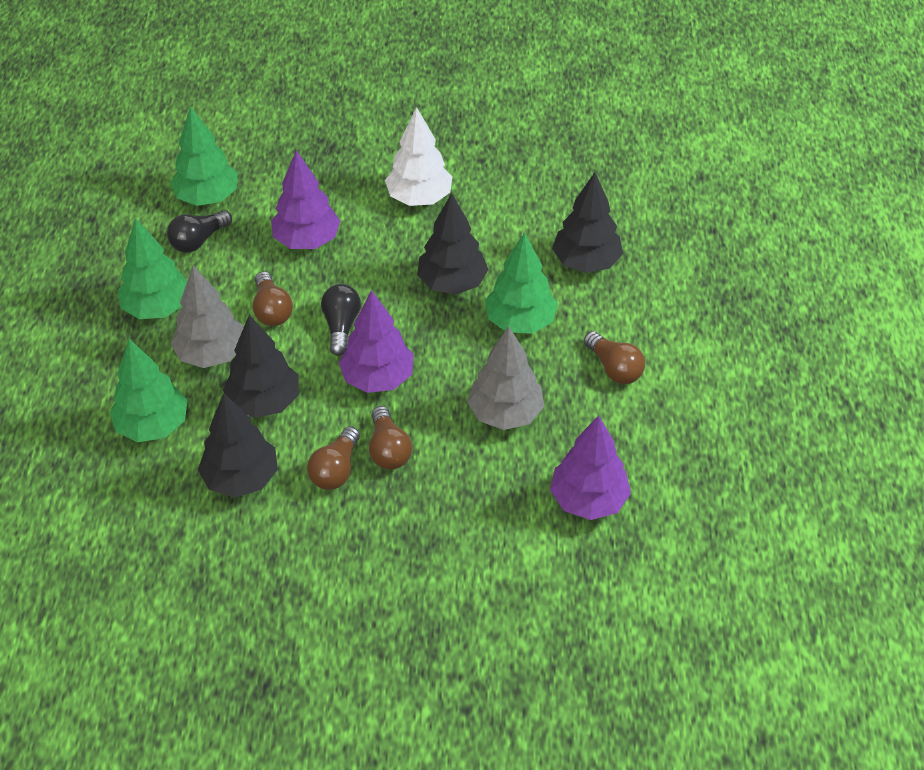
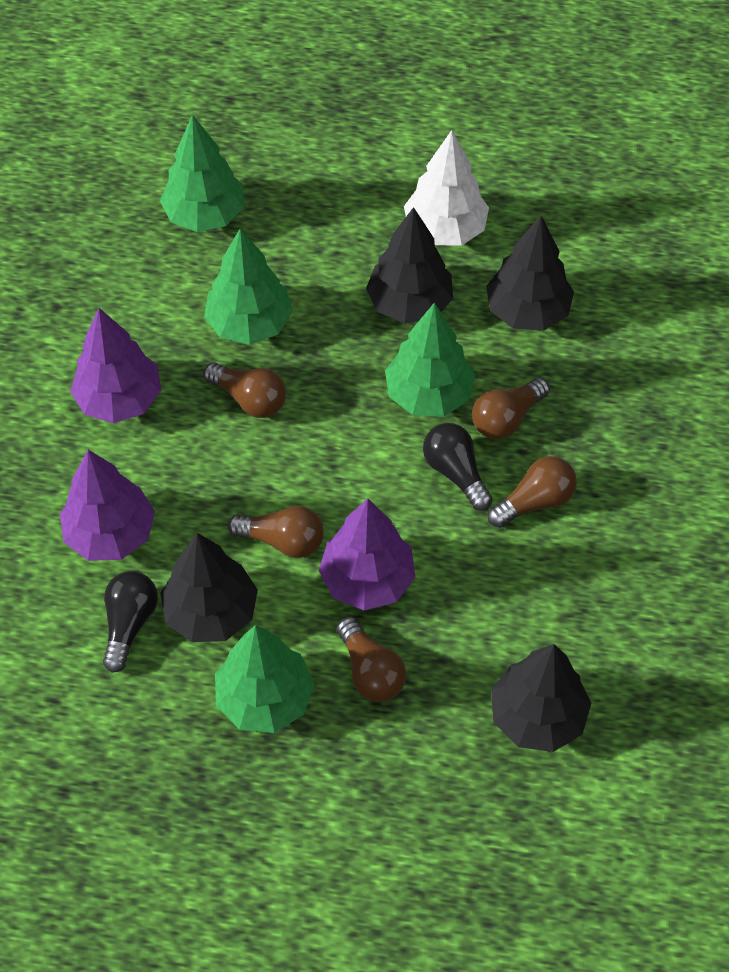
brown light bulb: 4 -> 5
grey tree: 2 -> 0

